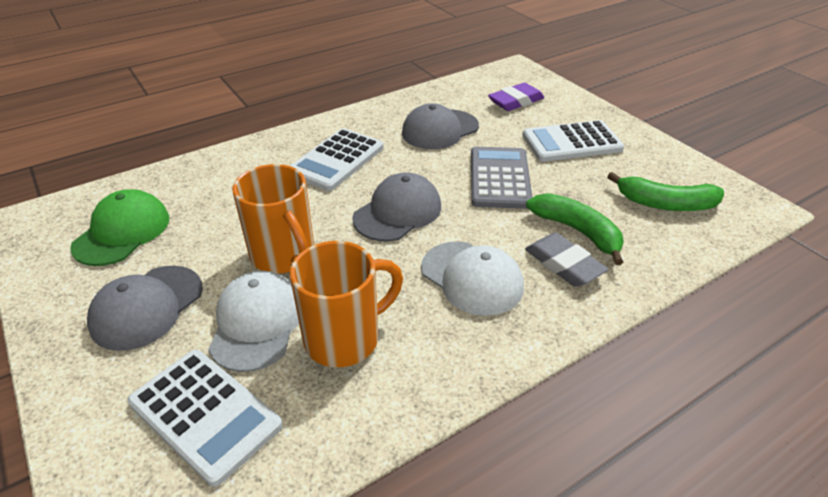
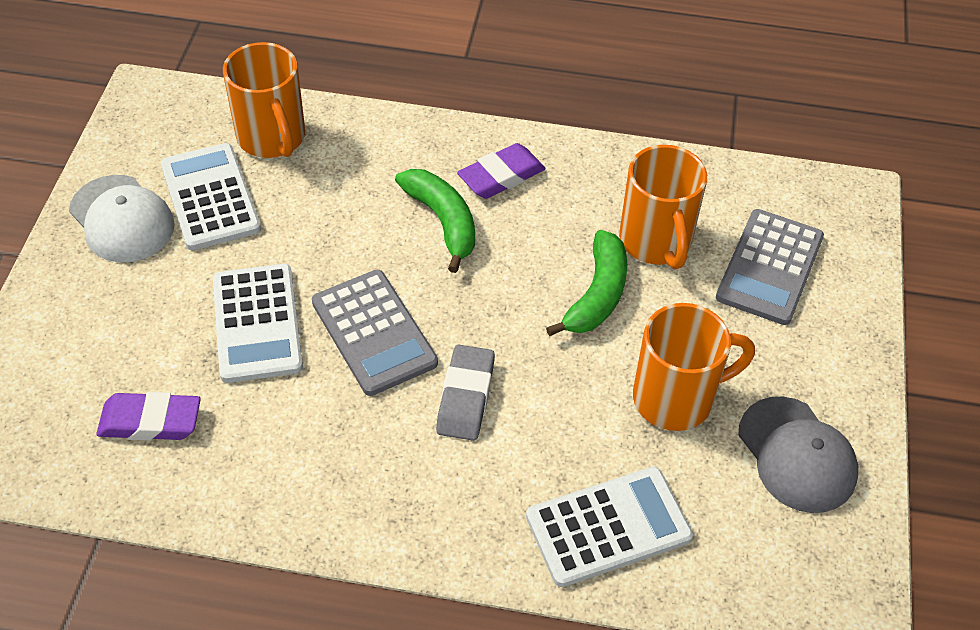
green cap: 1 -> 0
grey calculator: 1 -> 2
grey cap: 3 -> 1
orange mug: 2 -> 3
purple eraser: 1 -> 2
white cap: 2 -> 1

